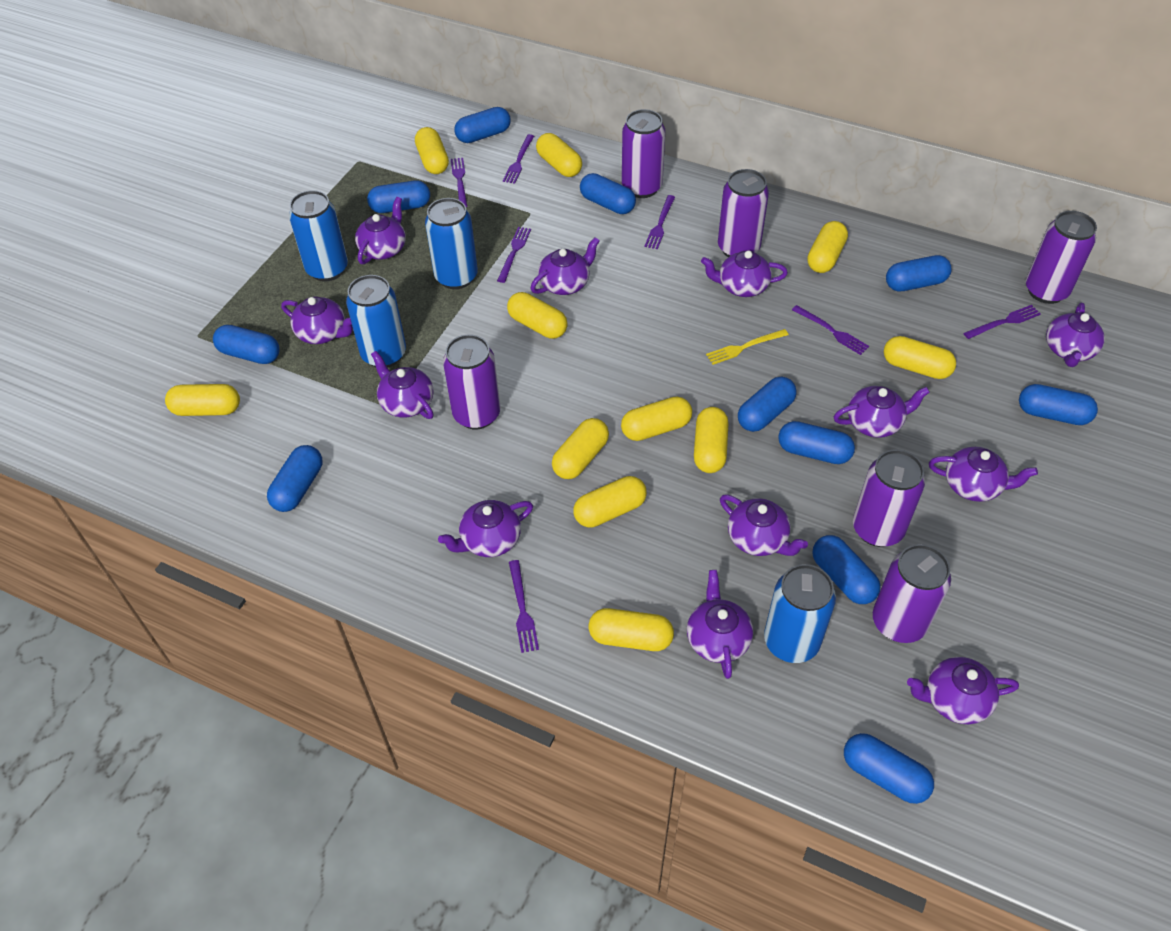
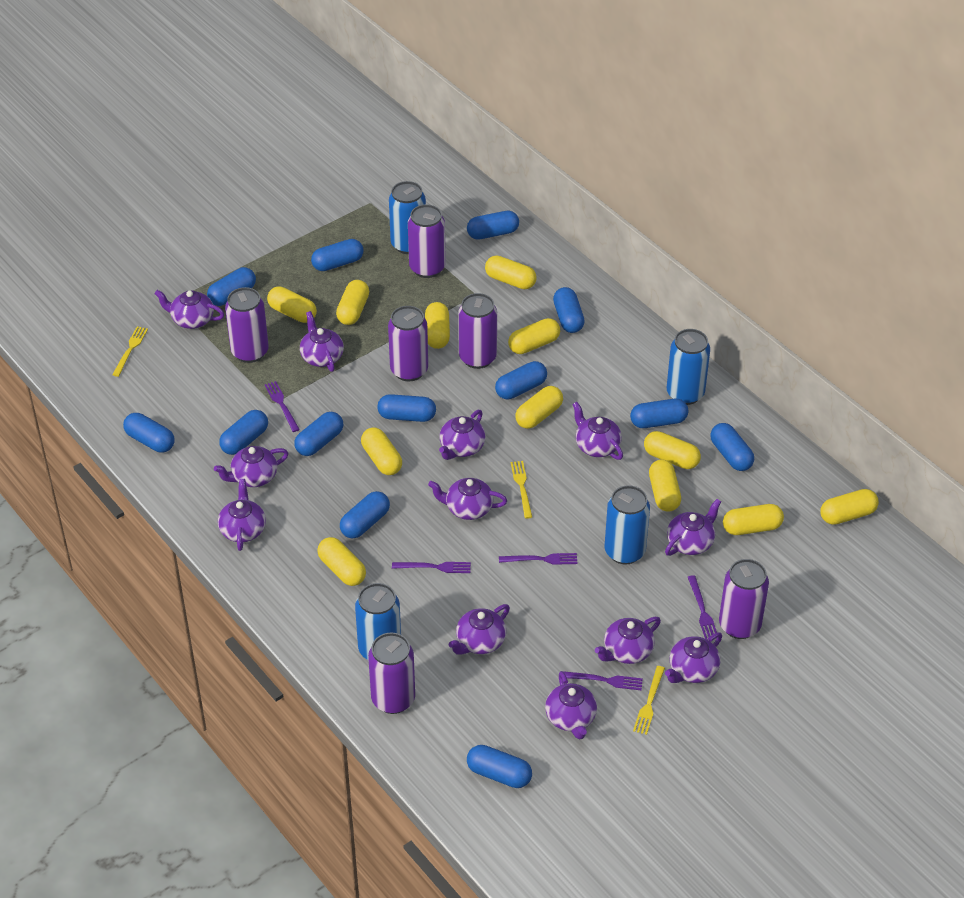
blue capsule: 11 -> 13
purple fork: 7 -> 5
yellow capsule: 11 -> 12
yellow fork: 1 -> 3

